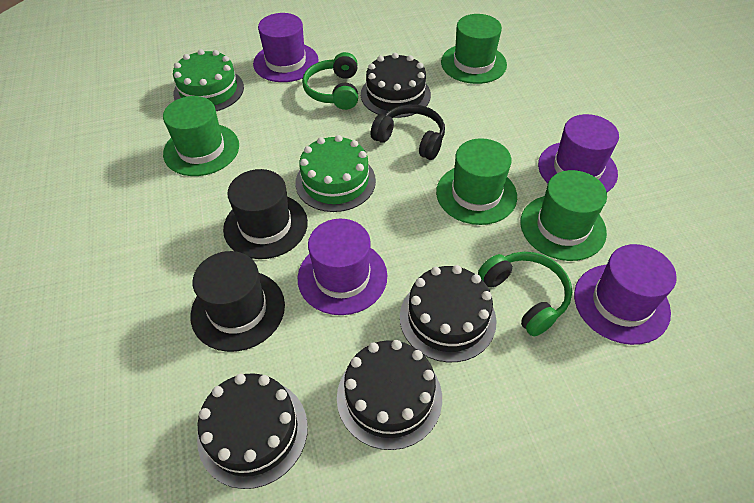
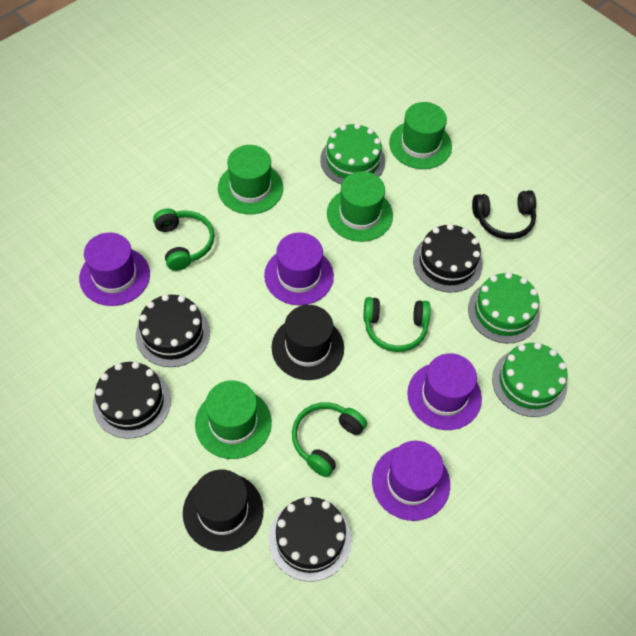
green cake: 2 -> 3
green headphones: 2 -> 3

